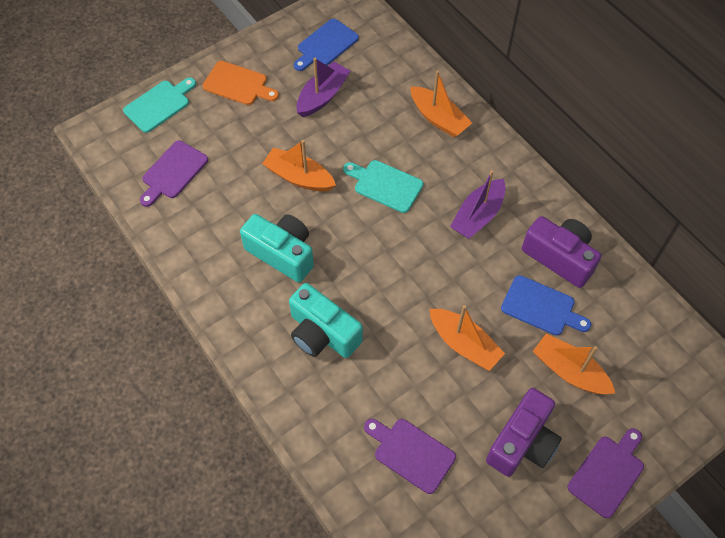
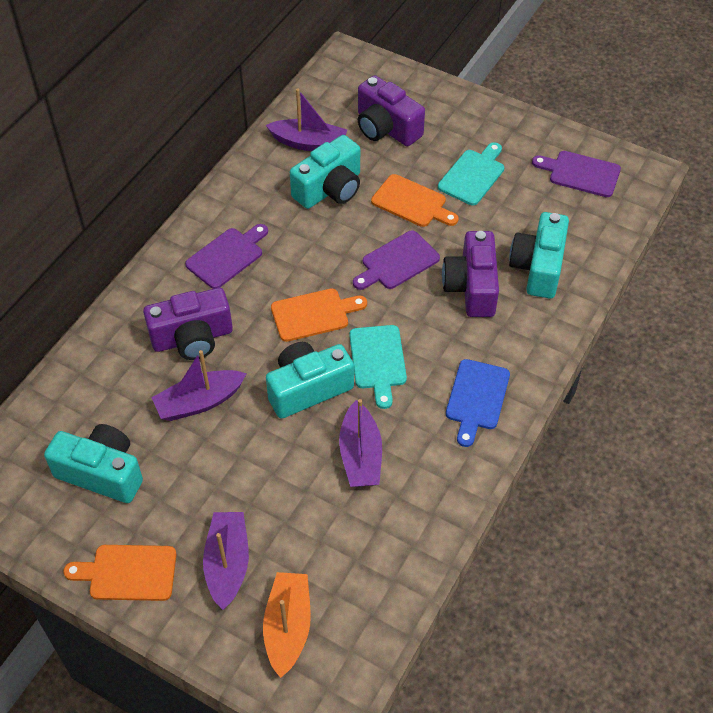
blue cutting board: 2 -> 1
orange boat: 4 -> 1
orange cutting board: 1 -> 3
purple boat: 2 -> 4
purple camera: 2 -> 3
turquoise camera: 2 -> 4

